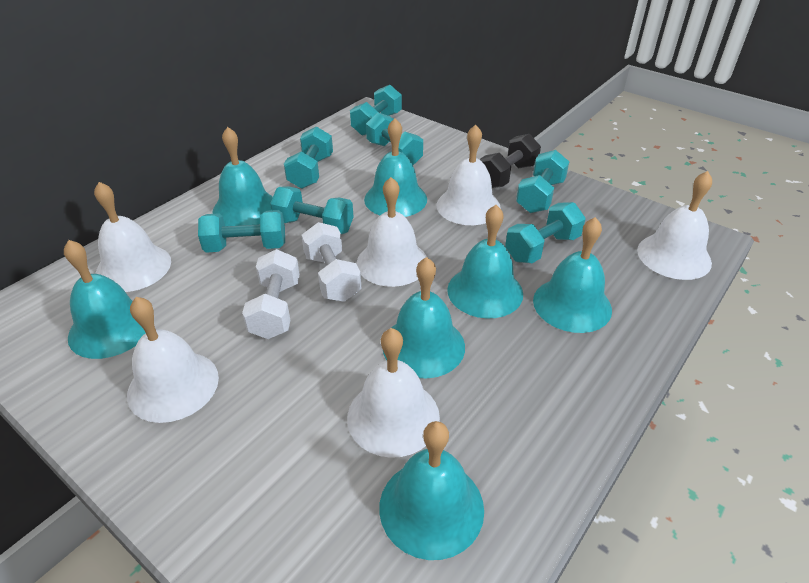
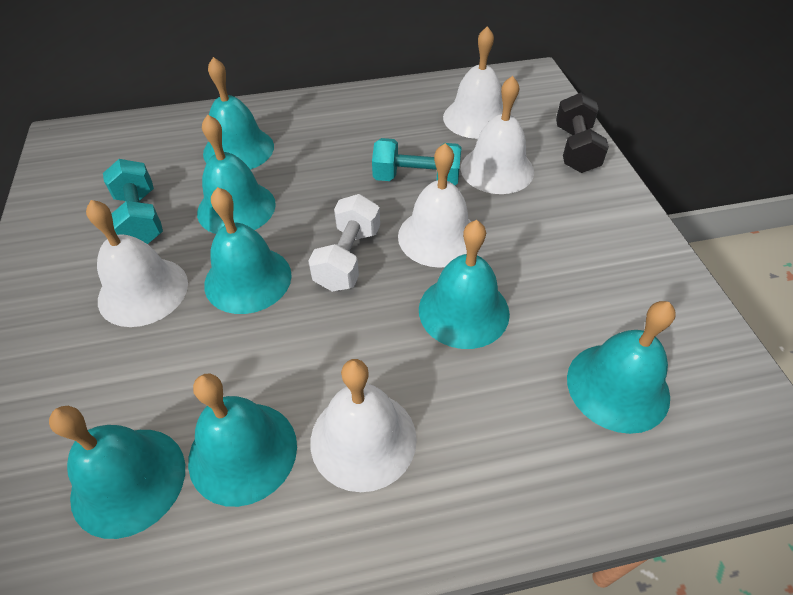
turquoise dumbbell: 7 -> 2
white bell: 6 -> 5
white dumbbell: 2 -> 1

